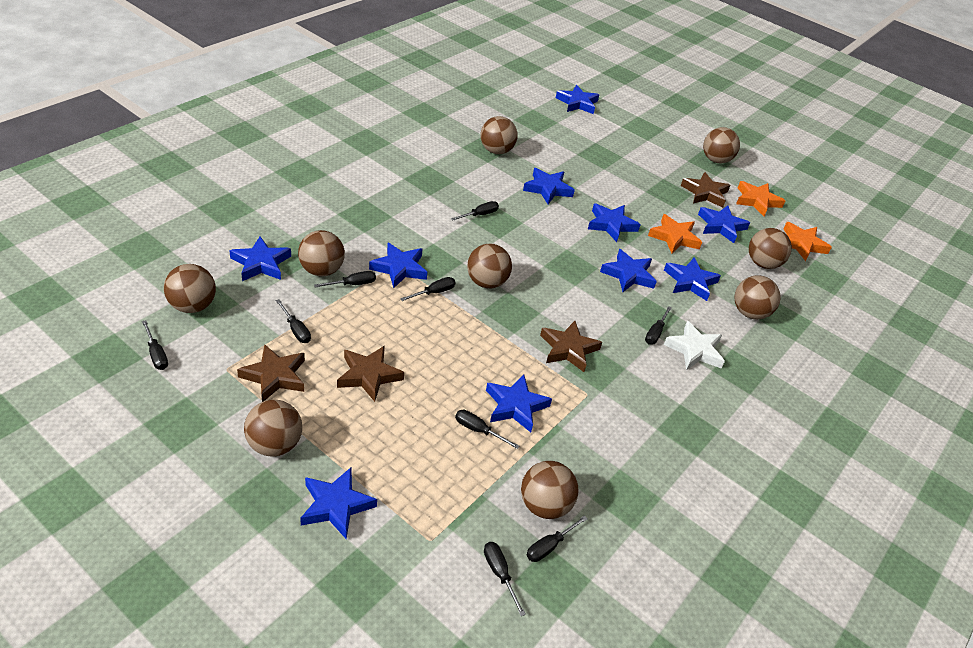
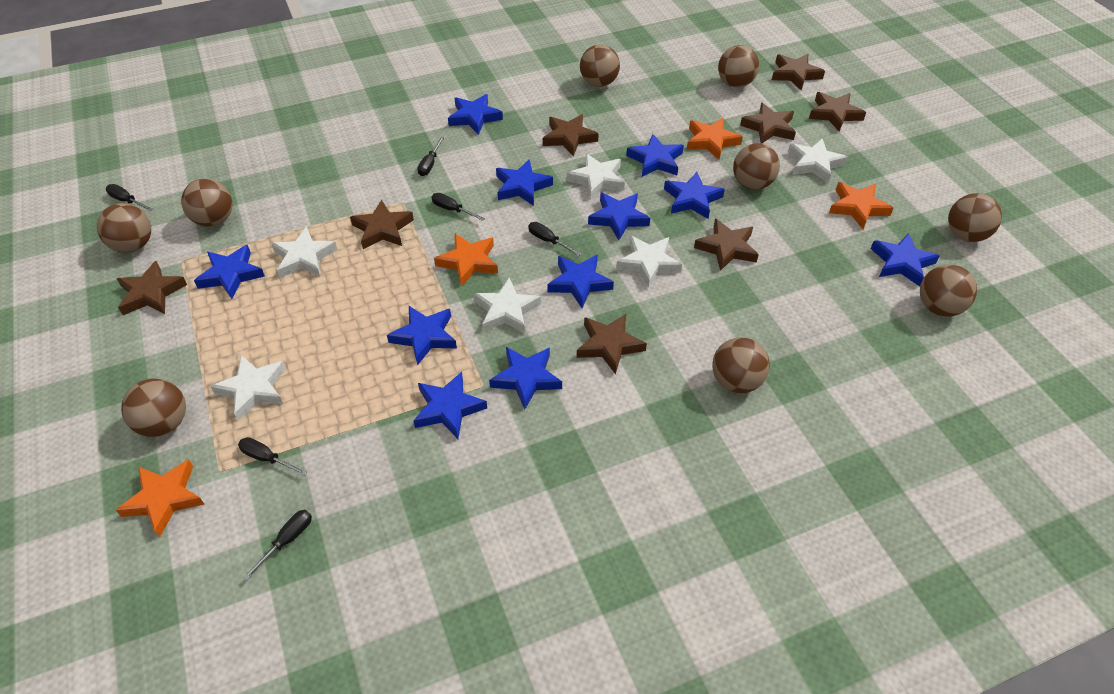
black screwdriver: 9 -> 6
blue star: 10 -> 11
brown star: 4 -> 8
orange star: 3 -> 4
white star: 1 -> 6

